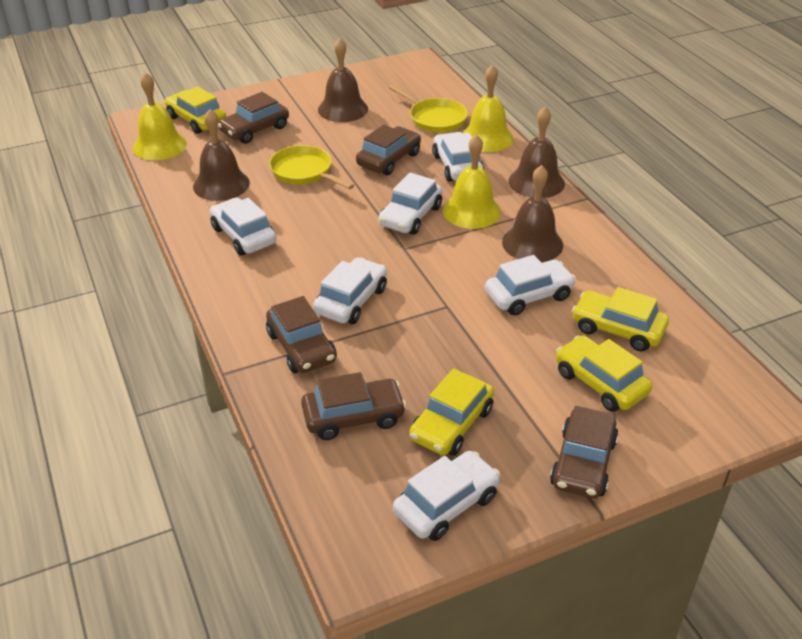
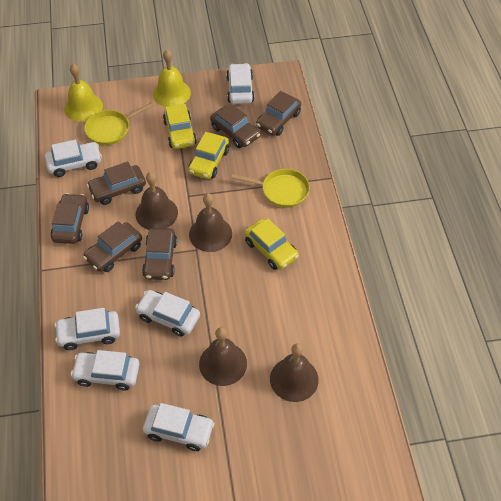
brown car: 5 -> 6
yellow bell: 3 -> 2
yellow car: 4 -> 3

